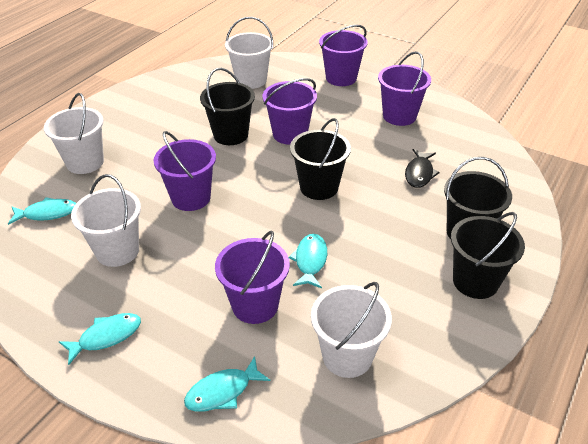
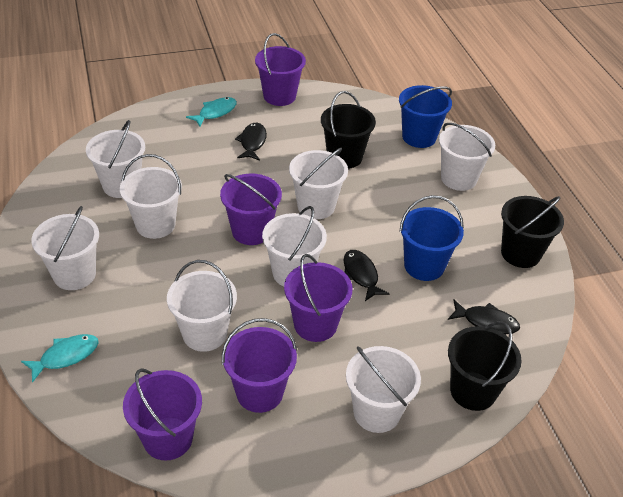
black bucket: 4 -> 3
black fish: 1 -> 3
blue bucket: 0 -> 2
turquoise fish: 4 -> 2
white bucket: 4 -> 8

